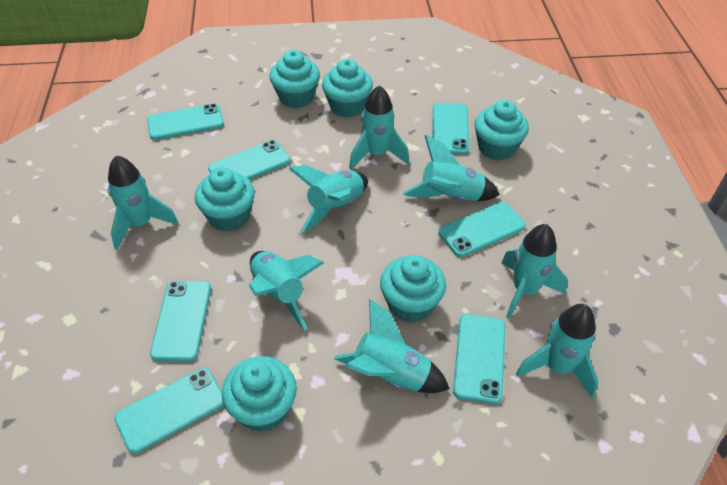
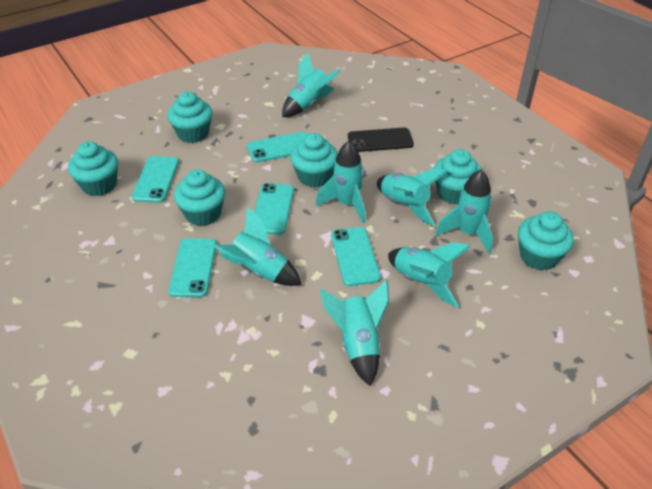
black phone: 0 -> 1
turquoise phone: 7 -> 5
turquoise rocket: 8 -> 7

